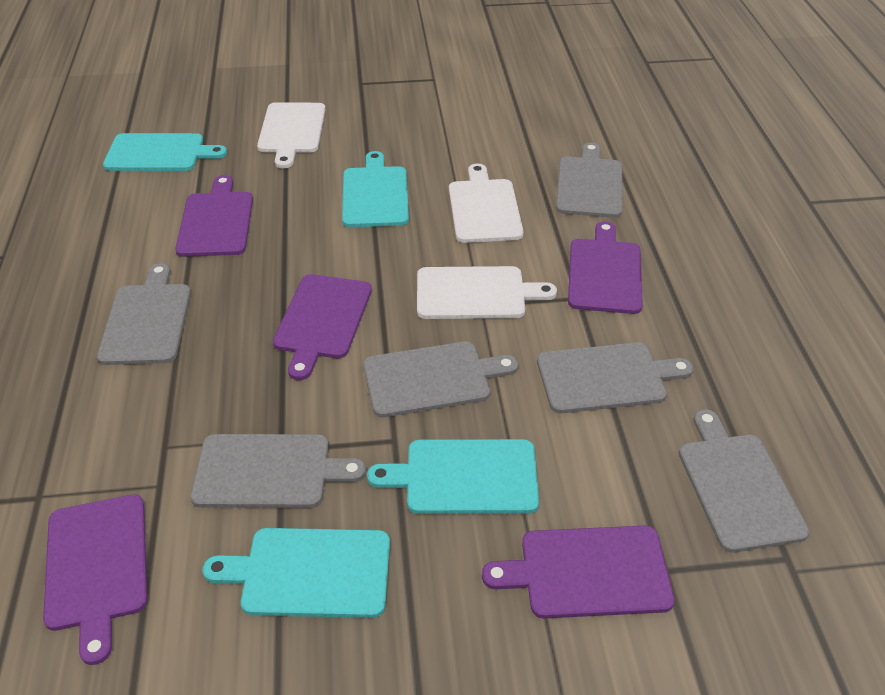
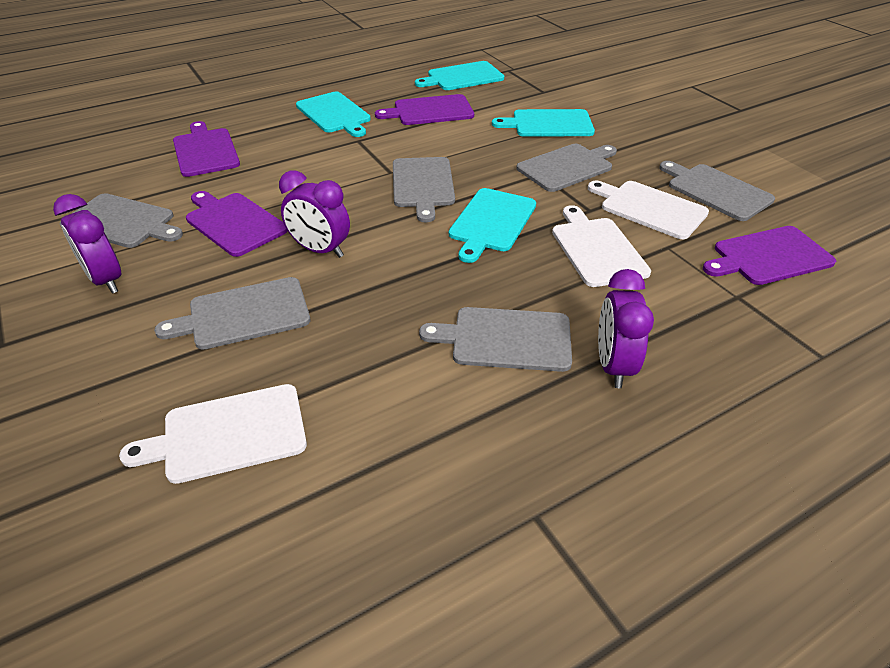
purple clock: 0 -> 3
purple cutting board: 5 -> 4

